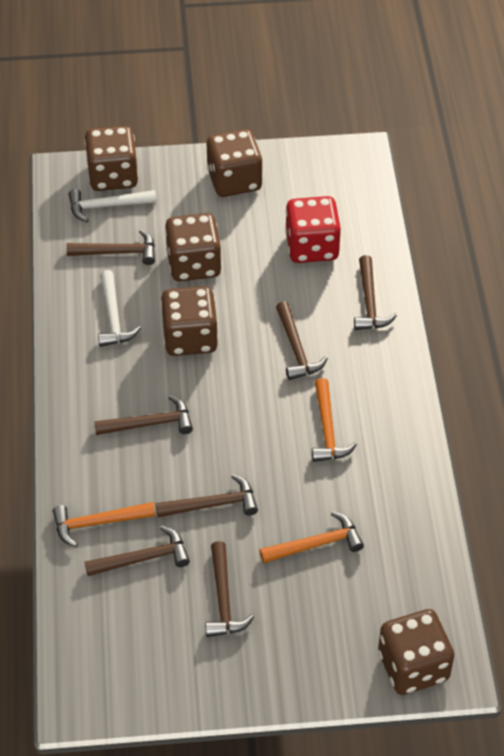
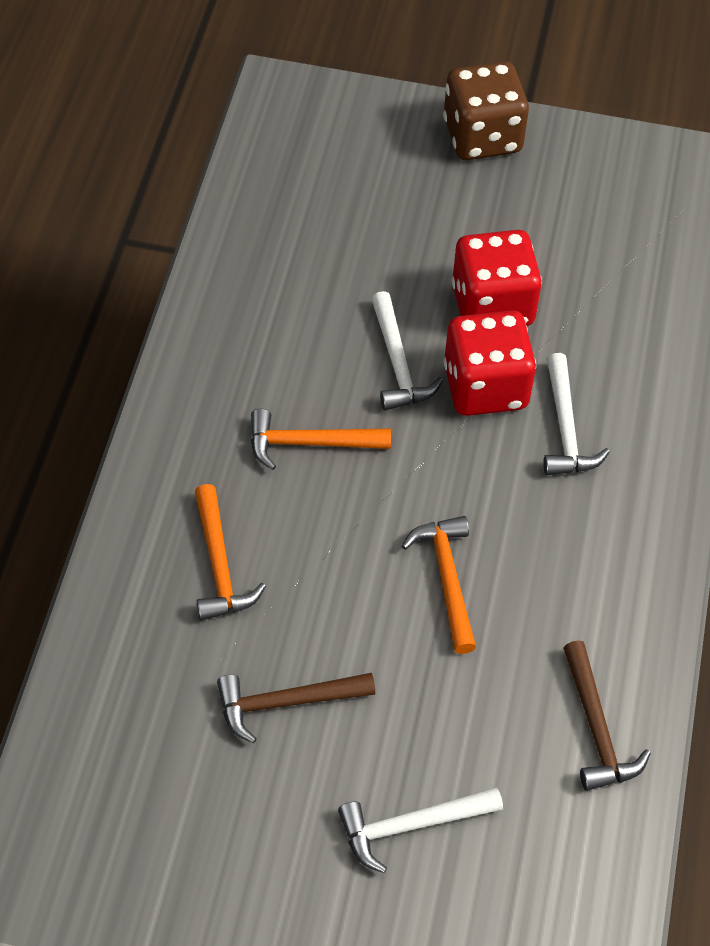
brown dice: 5 -> 1
brown hammer: 7 -> 2
red dice: 1 -> 2
white hammer: 2 -> 3

